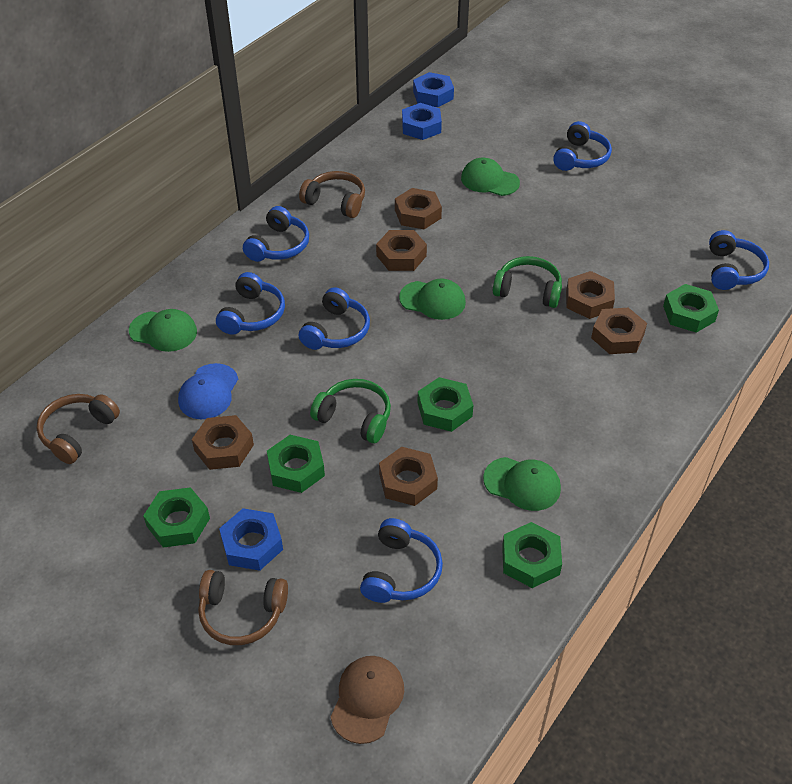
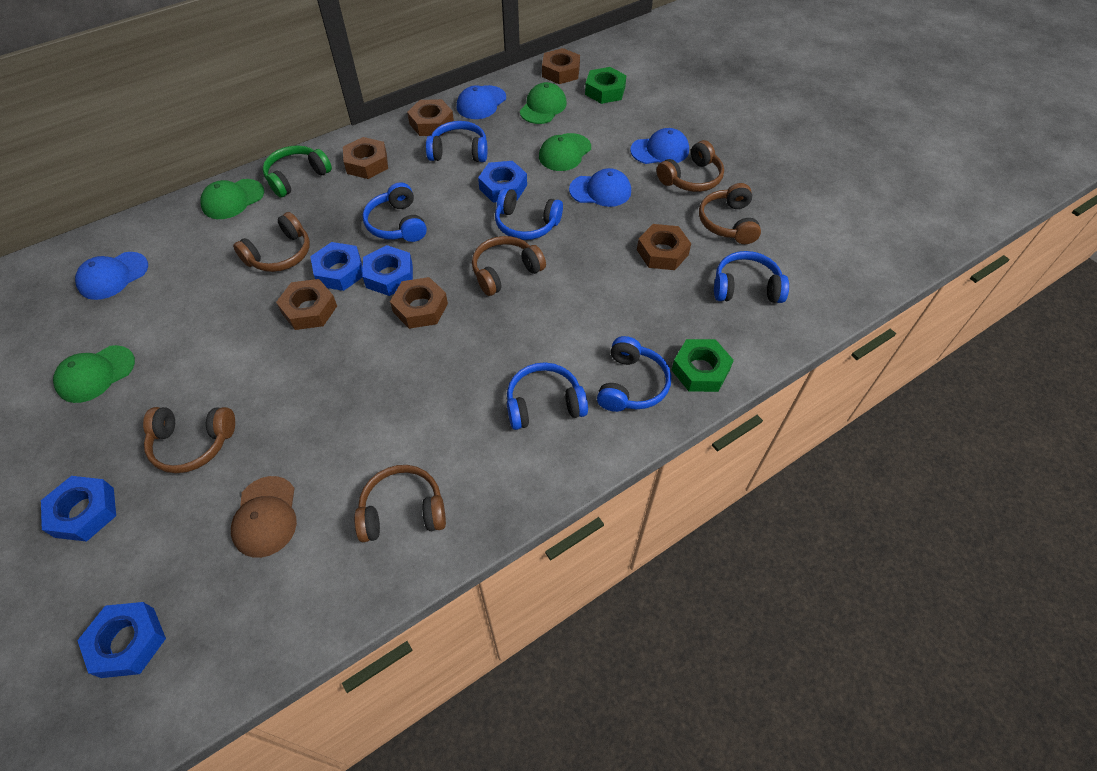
blue cap: 1 -> 4
blue nut: 3 -> 5
brown headphones: 3 -> 6
green headphones: 2 -> 1
green nut: 5 -> 2

